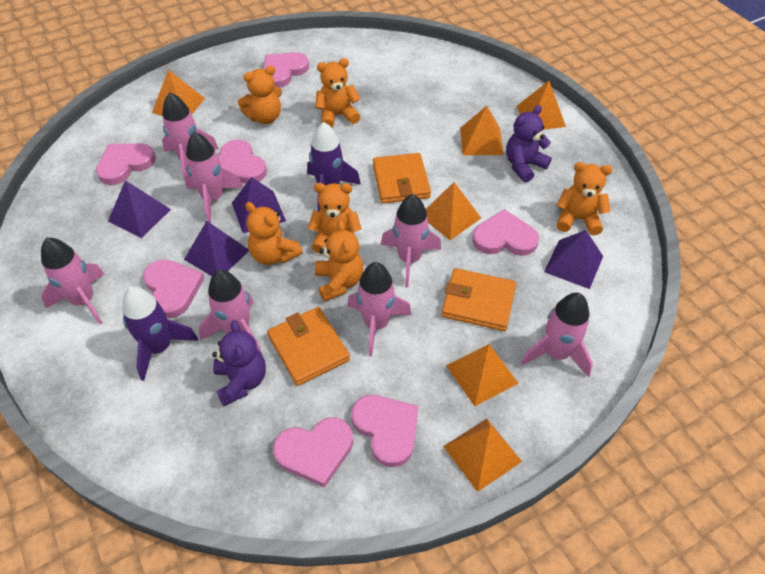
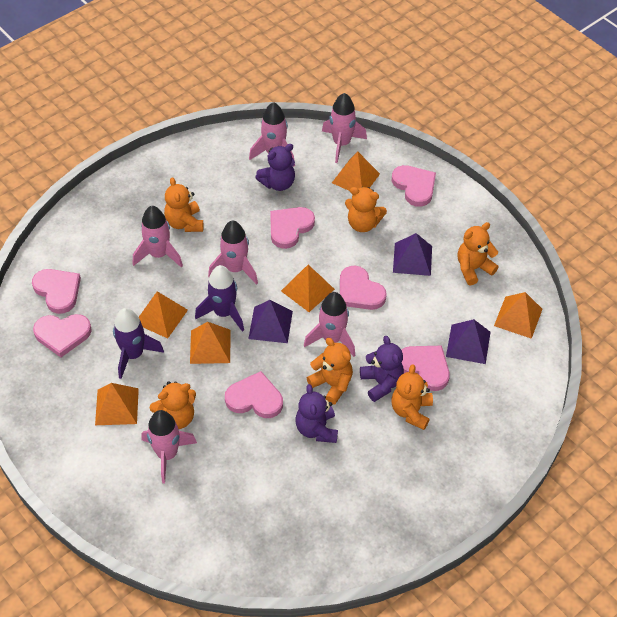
orange wallet: 3 -> 0
pink rocket: 7 -> 6
purple pyramid: 4 -> 3
purple teddy bear: 2 -> 3

